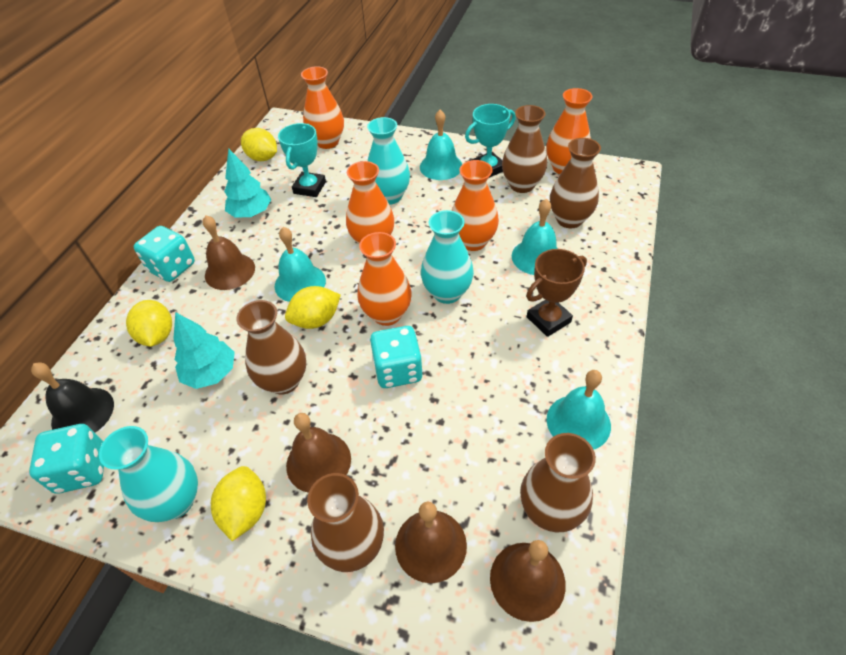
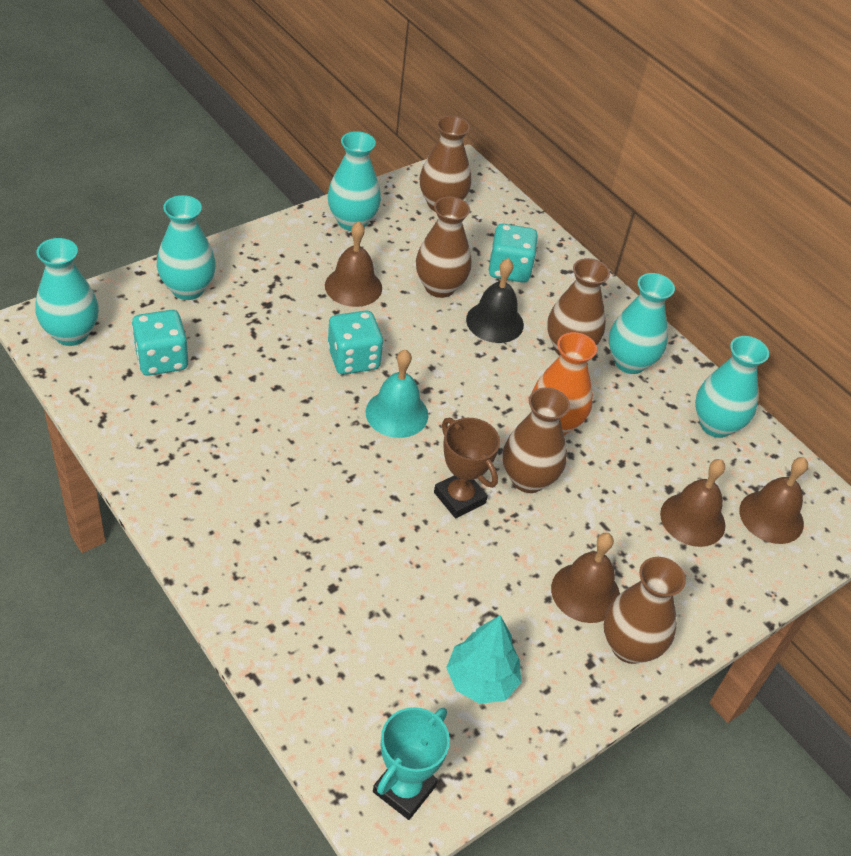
orange vase: 5 -> 1
turquoise bell: 4 -> 1
turquoise tree: 2 -> 1
turquoise trophy: 2 -> 1
turquoise vase: 3 -> 5
yellow lemon: 4 -> 0

